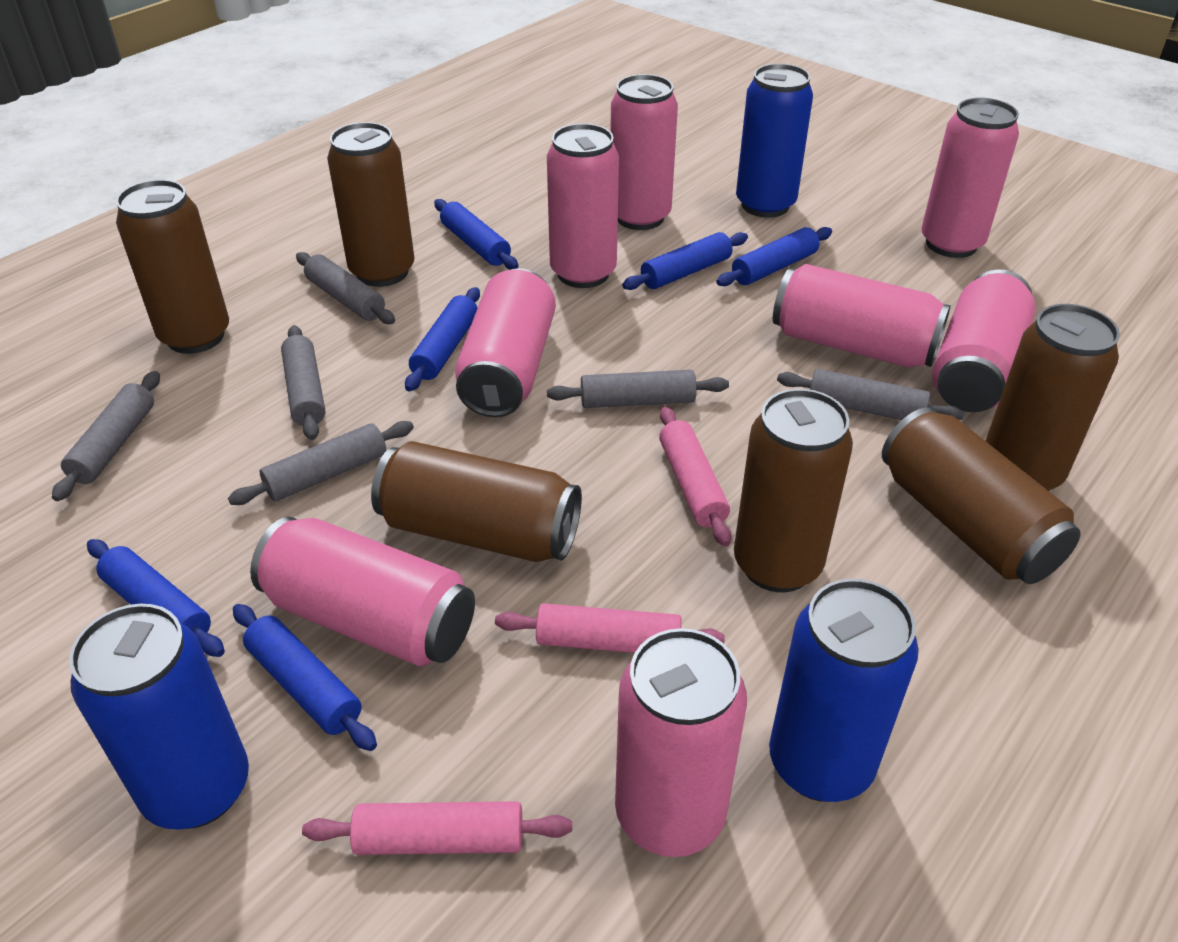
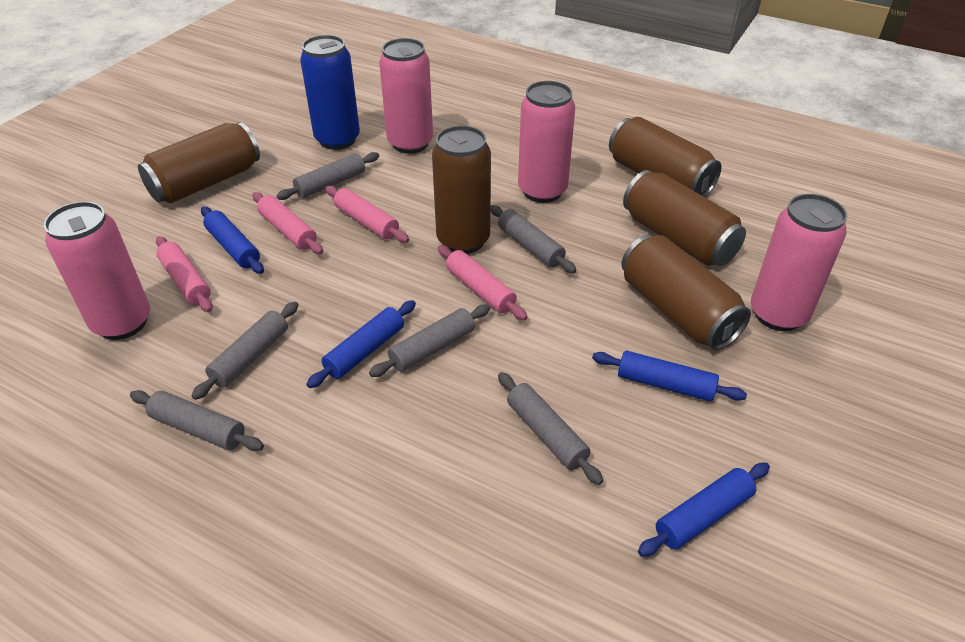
blue can: 3 -> 1
blue rolling pin: 6 -> 4
brown can: 6 -> 5
pink can: 8 -> 4
pink rolling pin: 3 -> 4

